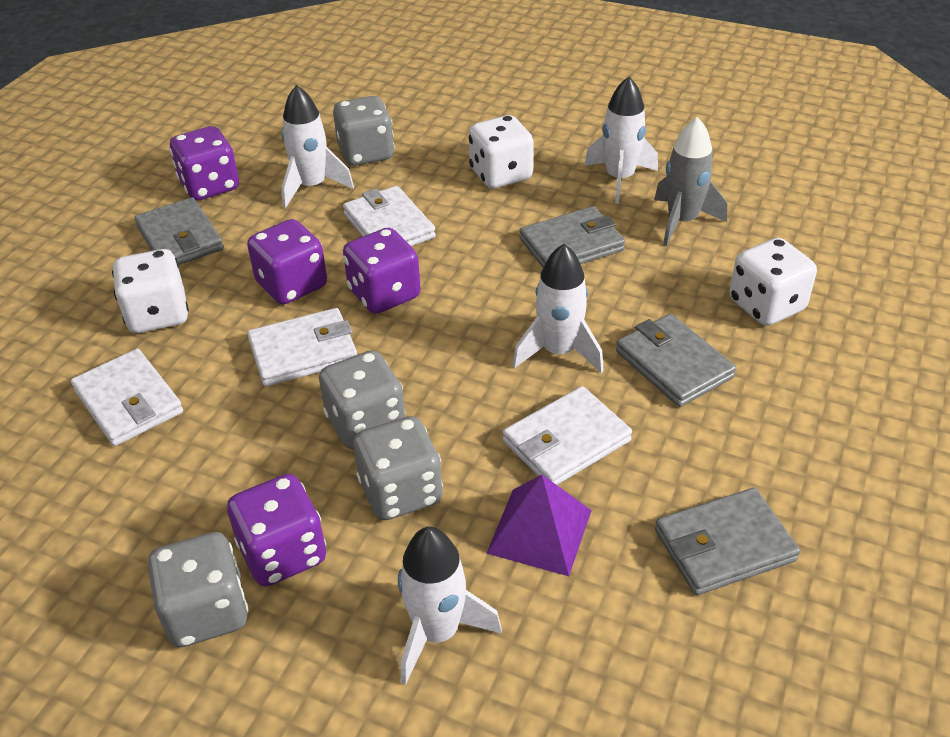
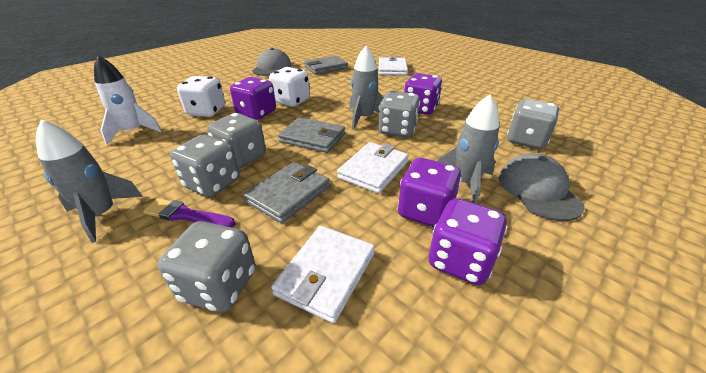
grey cap: 0 -> 2
grey dice: 4 -> 5
grey rocket: 1 -> 3
grey wallet: 4 -> 3
purple brush: 0 -> 1
purple pyramid: 1 -> 0
white dice: 3 -> 2
white rocket: 4 -> 1
white wallet: 4 -> 3

